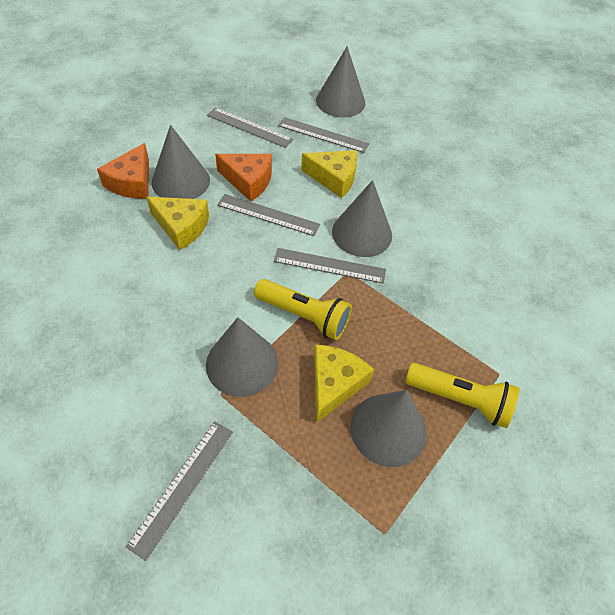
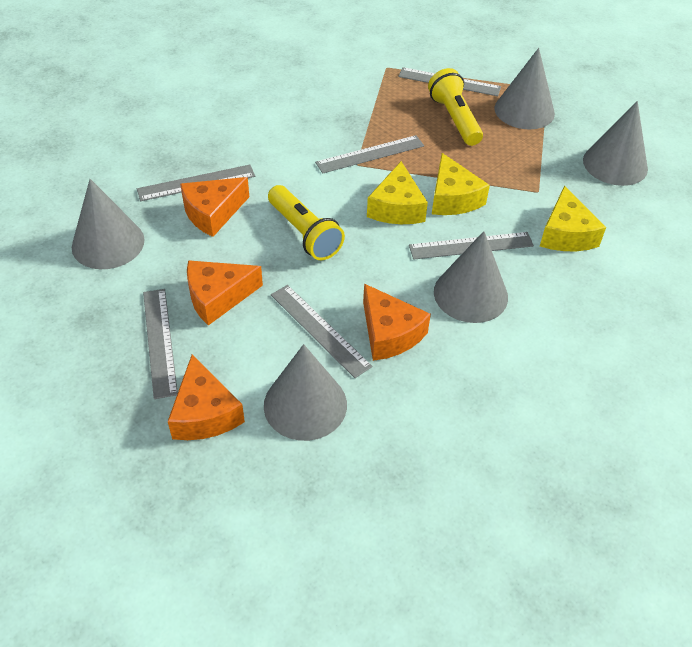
grey ruler: 5 -> 6
orange cheese: 2 -> 4

